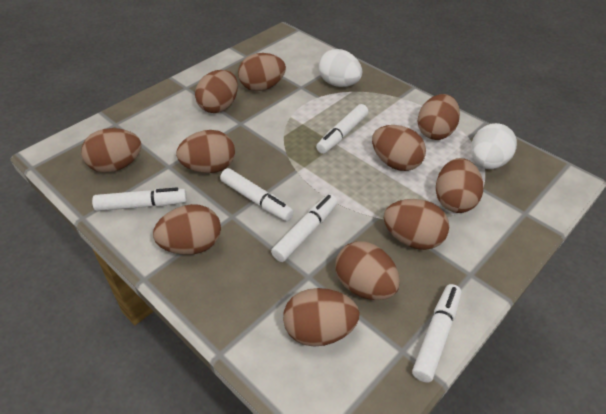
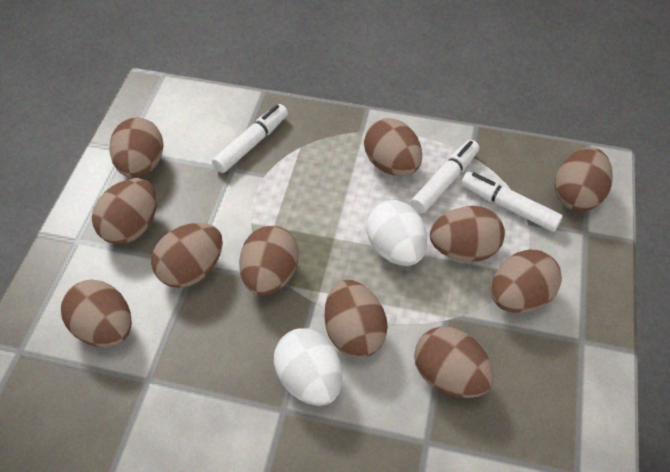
white marker: 5 -> 3

